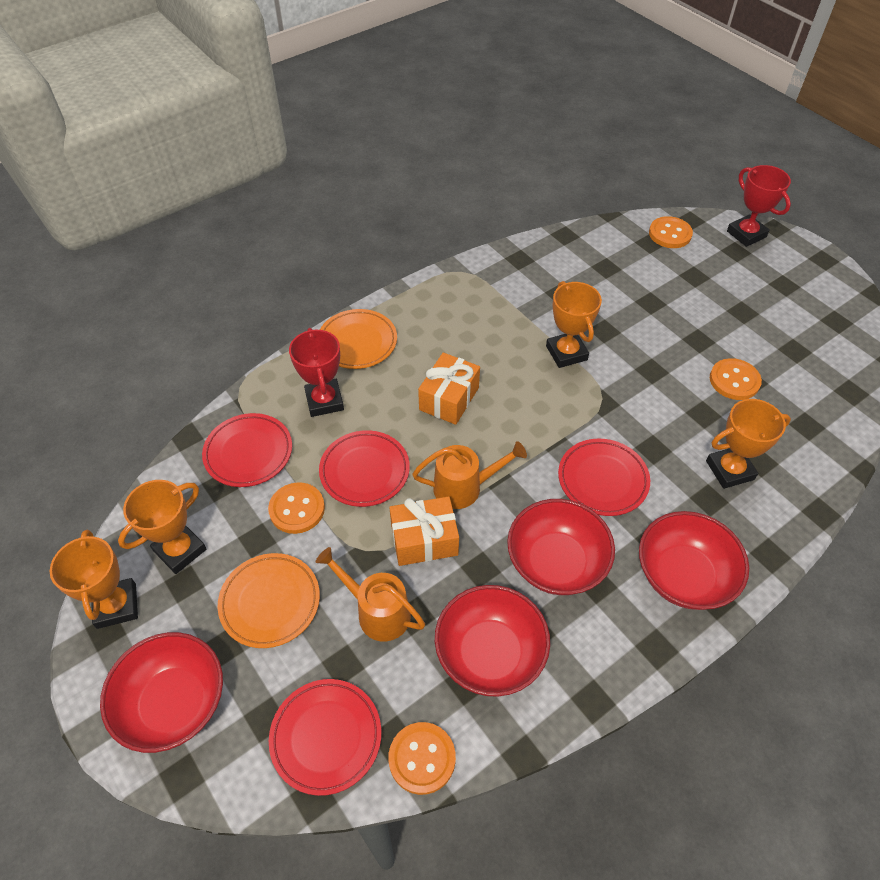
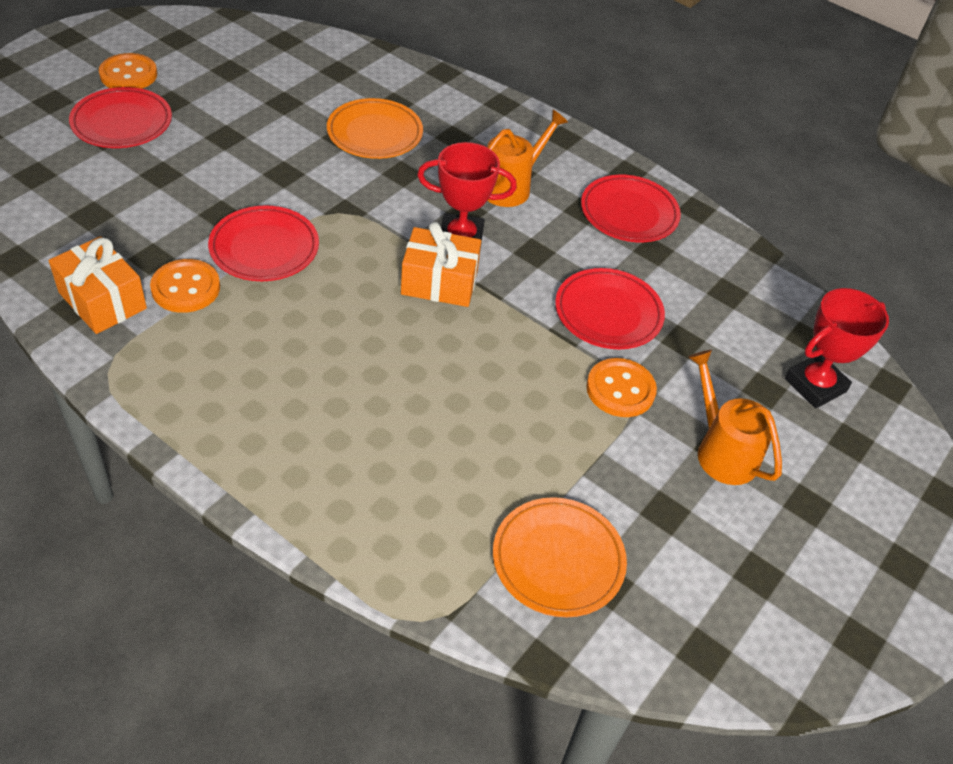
orange button: 4 -> 3
orange trophy: 4 -> 0
red bowl: 4 -> 0

